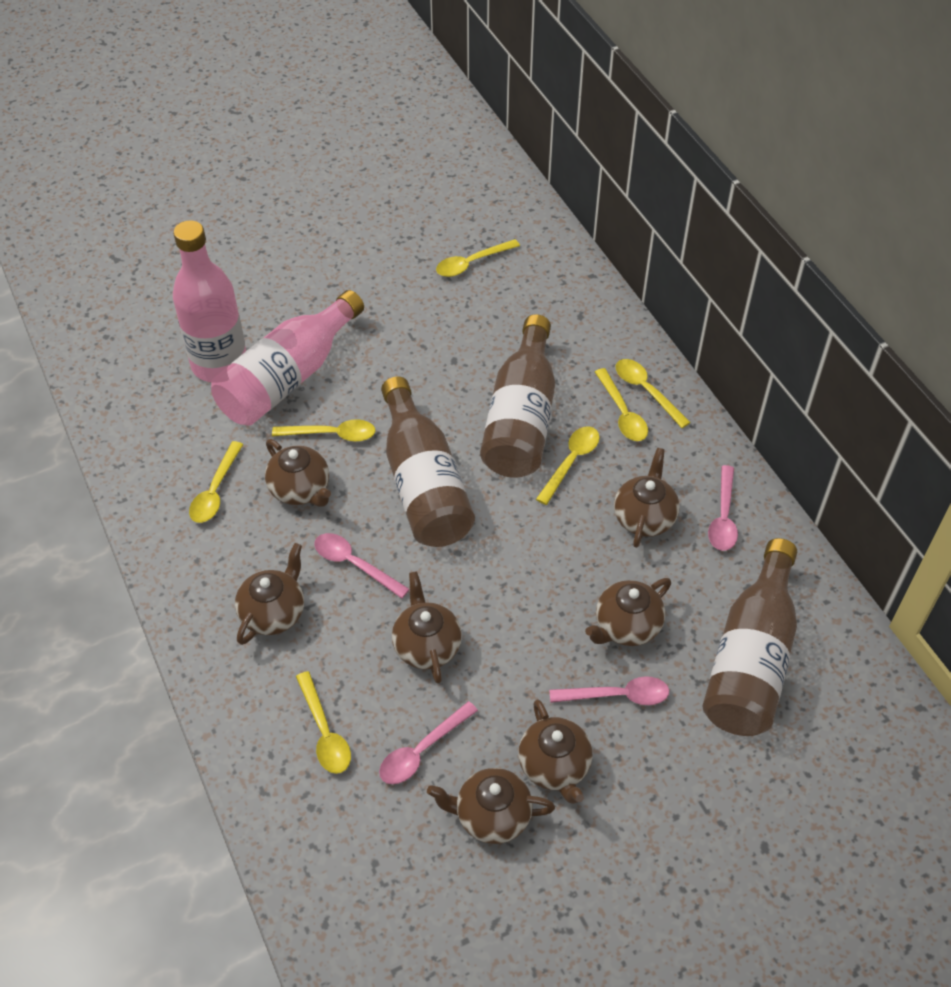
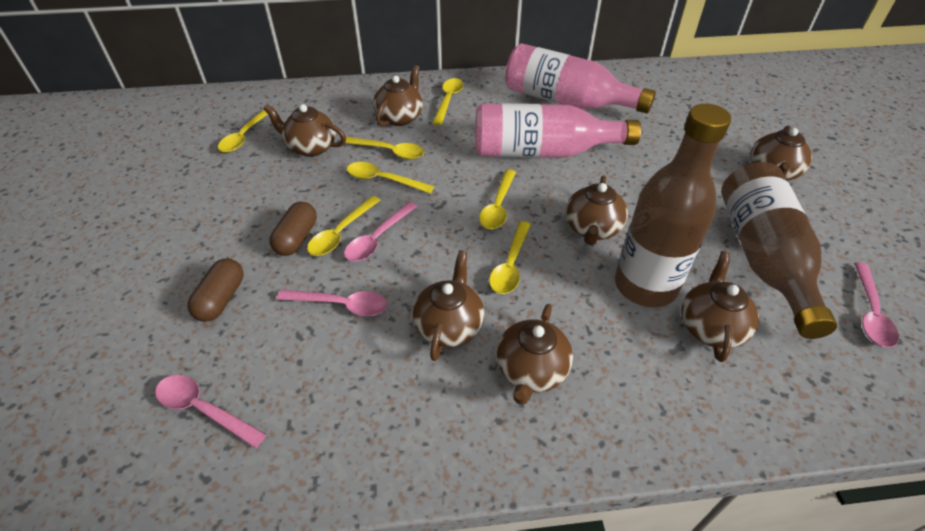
brown bottle: 3 -> 2
brown capsule: 0 -> 2

